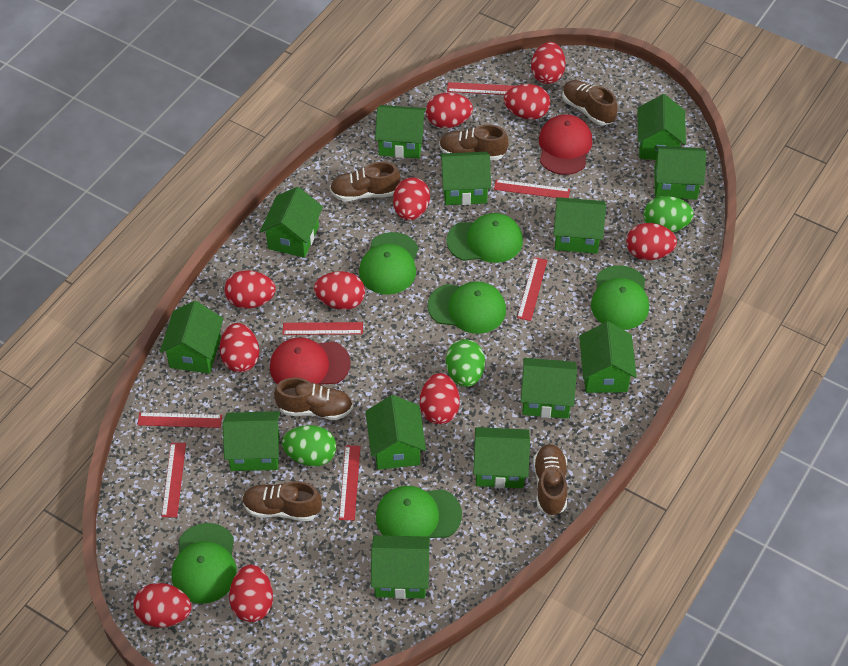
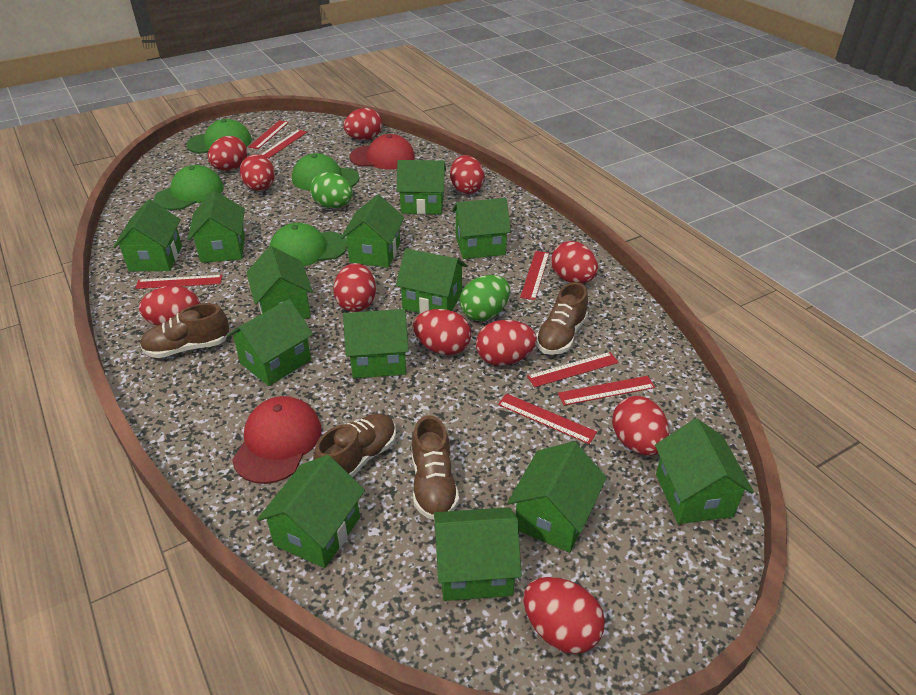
brown shoe: 6 -> 4
green cap: 6 -> 4
green egg: 3 -> 2

